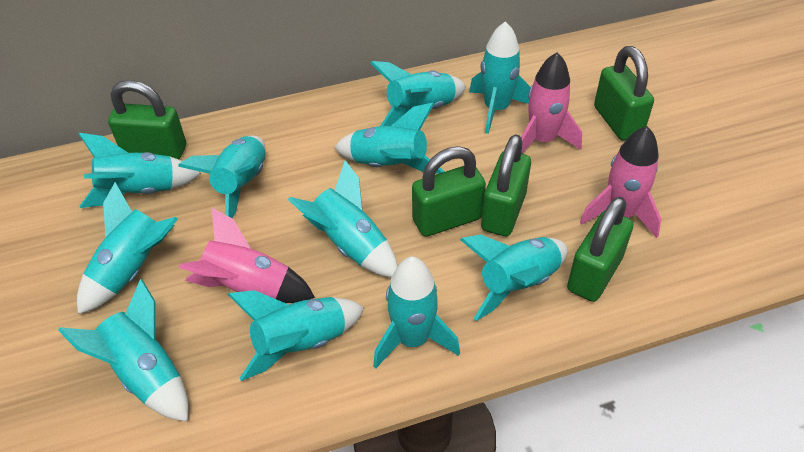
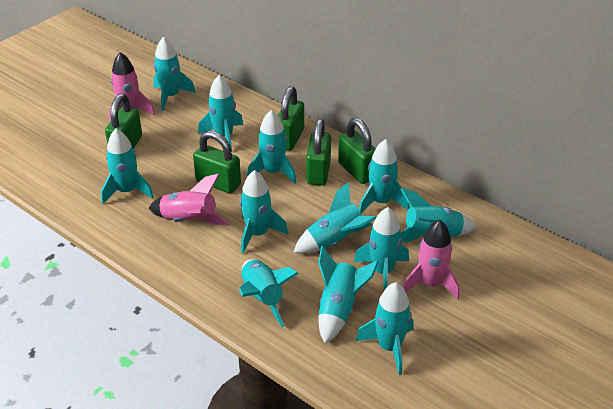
turquoise rocket: 11 -> 12

